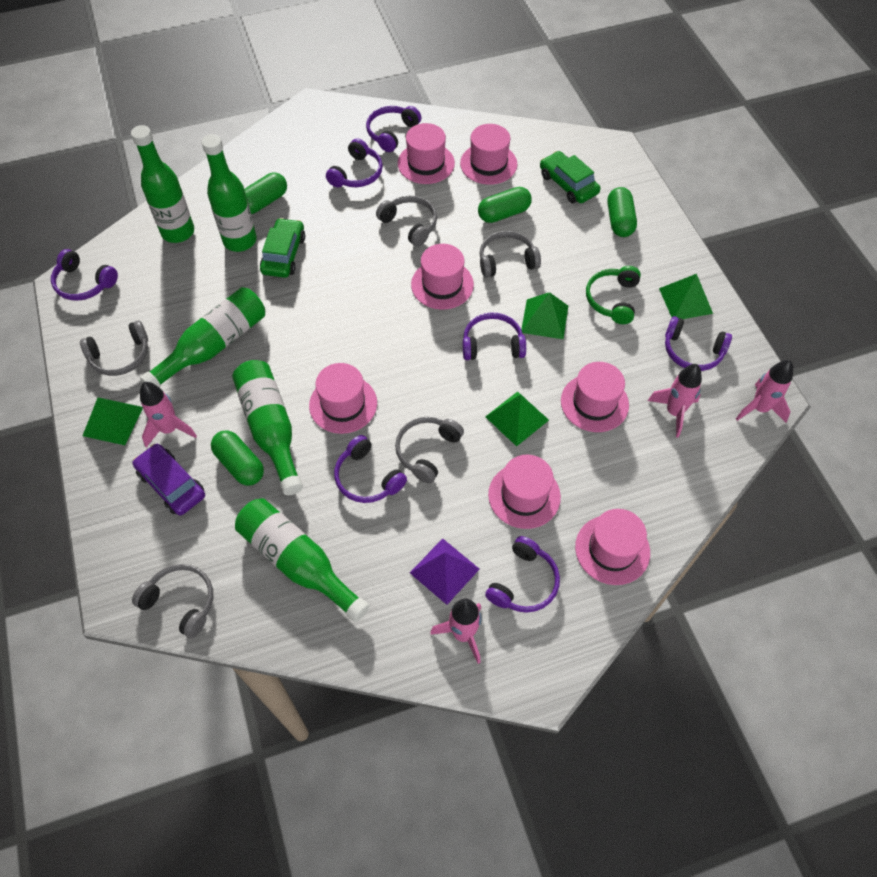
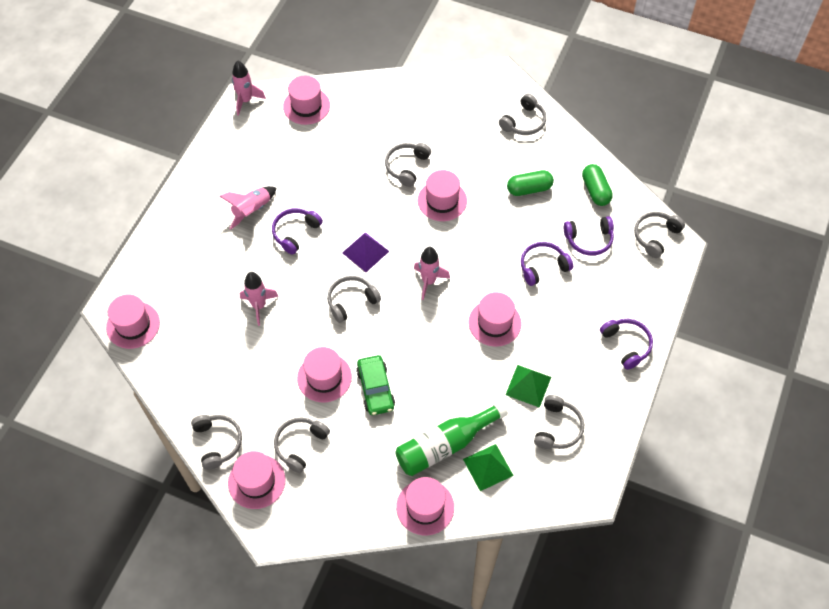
green bottle: 5 -> 1
green capsule: 4 -> 2
green car: 2 -> 1
green headphones: 1 -> 0
green pyramid: 4 -> 2
grey headphones: 5 -> 7
purple car: 1 -> 0
purple headphones: 7 -> 4

